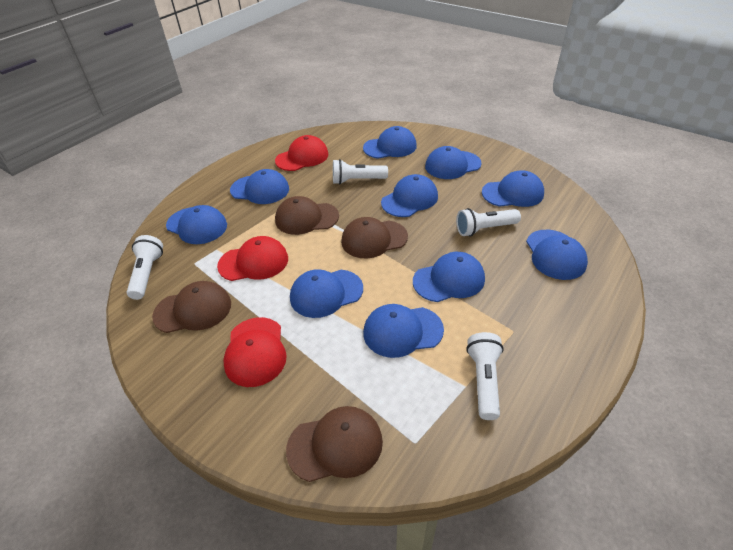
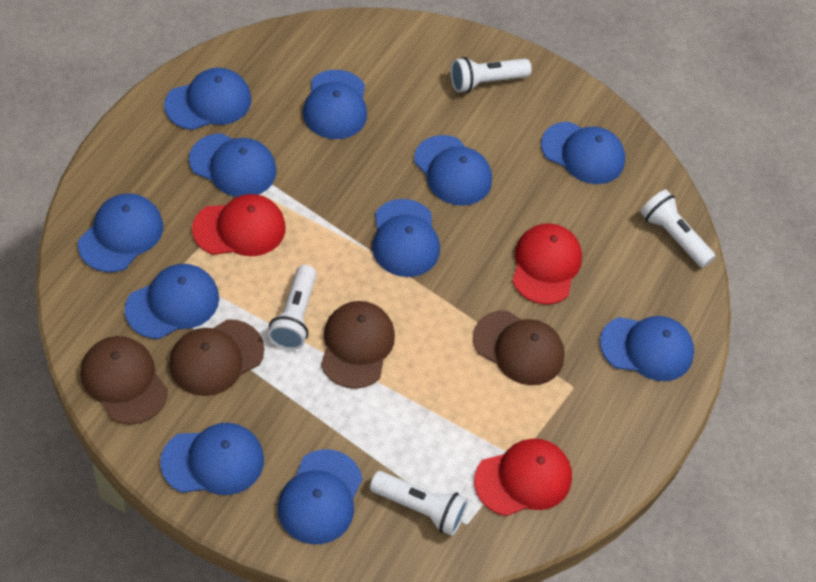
blue cap: 10 -> 11

